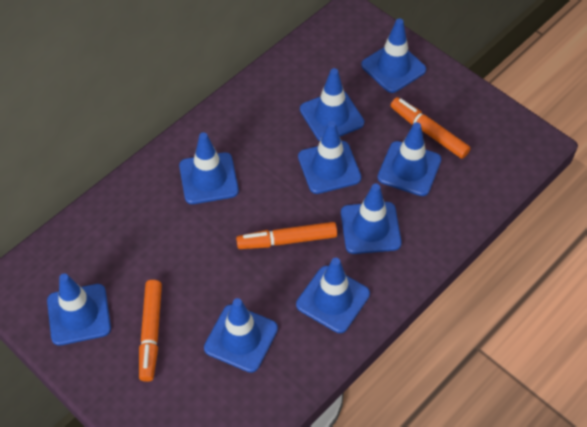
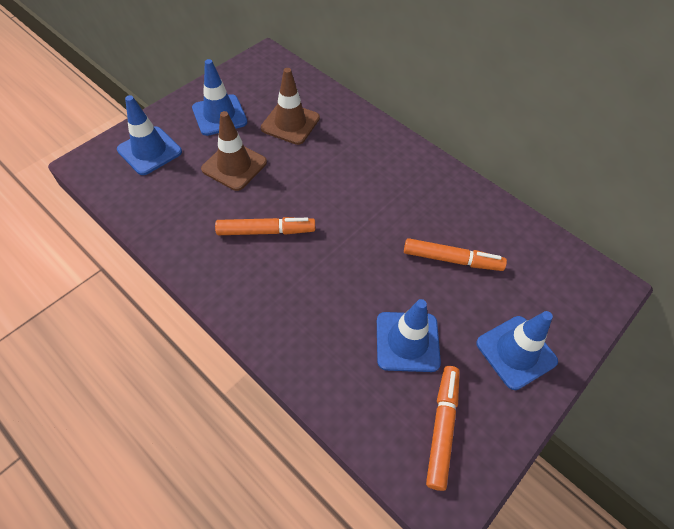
blue traffic cone: 9 -> 4
brown traffic cone: 0 -> 2

